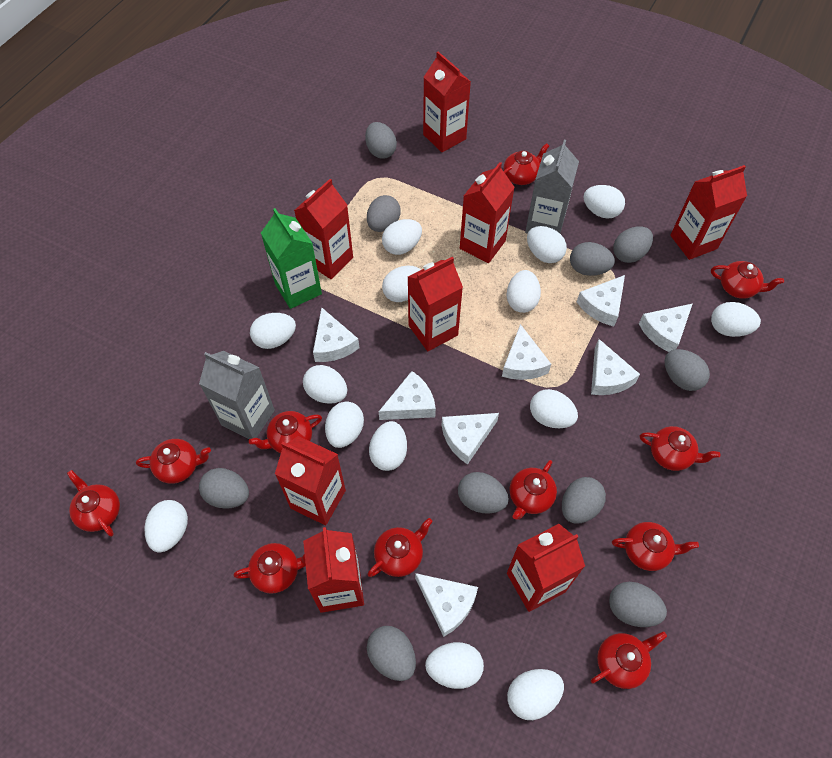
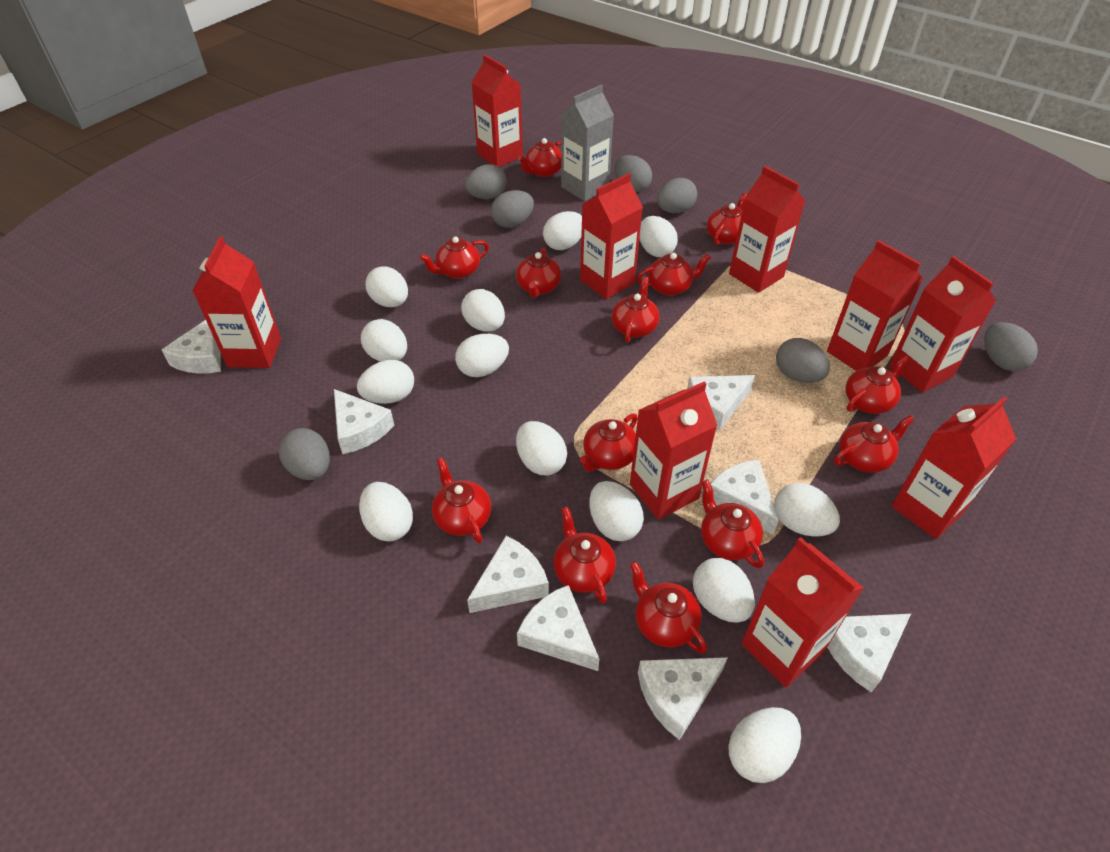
green carton: 1 -> 0
grey carton: 2 -> 1
grey egg: 10 -> 7
red carton: 8 -> 9
red teapot: 11 -> 13
white egg: 14 -> 13

